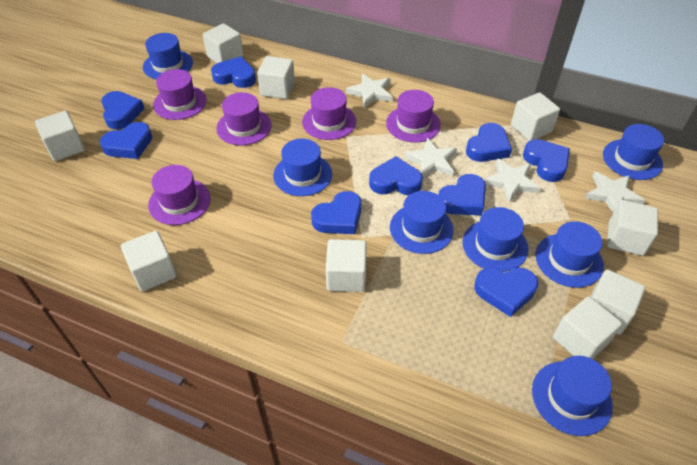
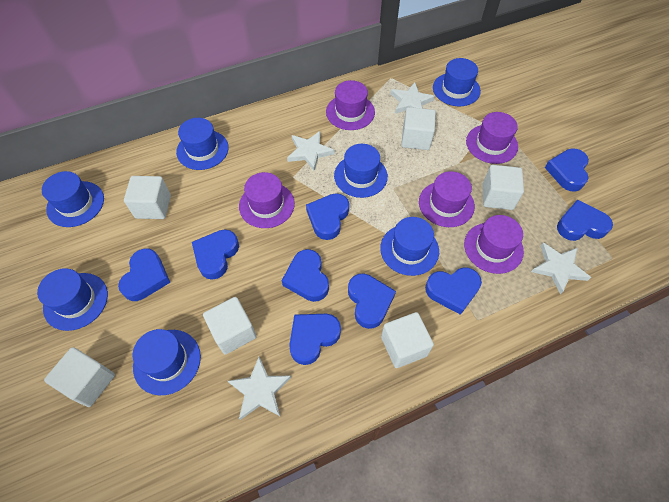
white cube: 9 -> 6

